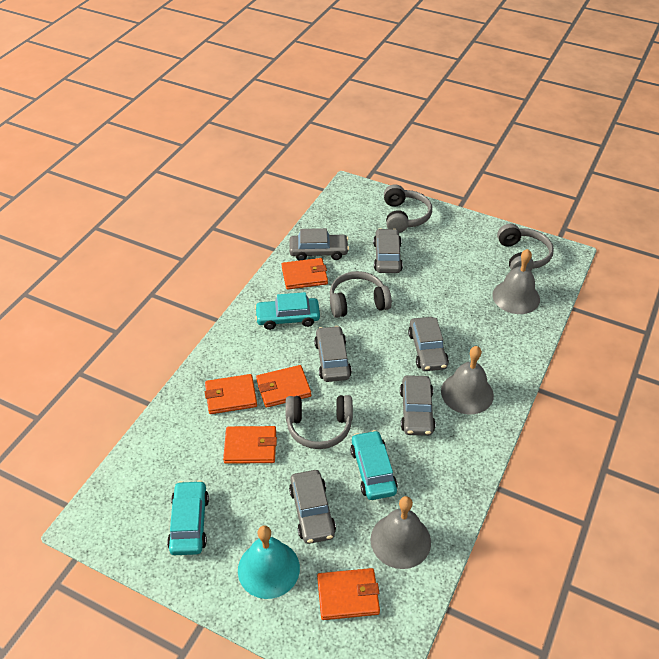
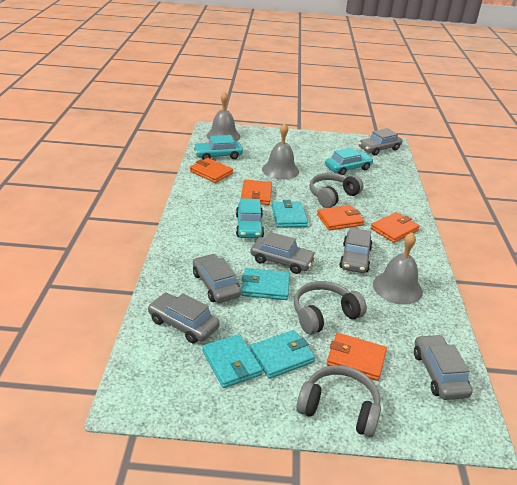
grey headphones: 4 -> 3
turquoise bell: 1 -> 0
turquoise wallet: 0 -> 4

